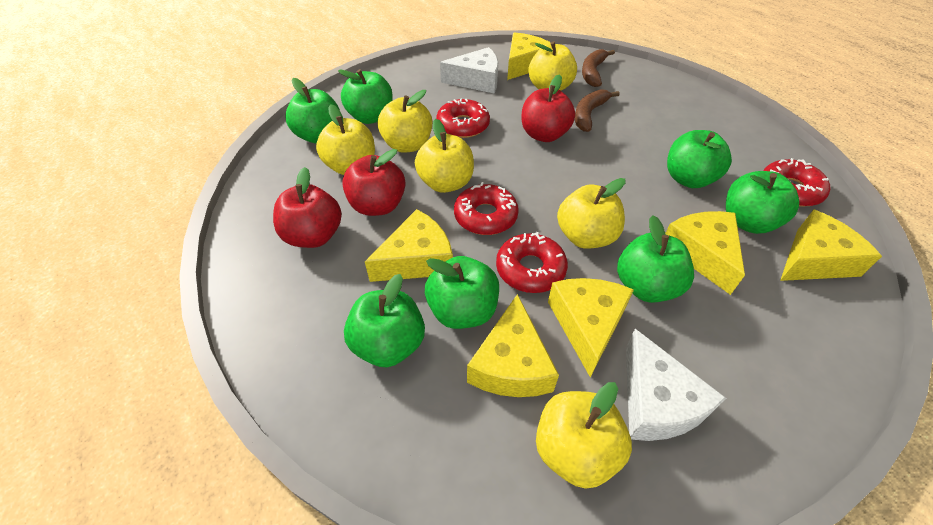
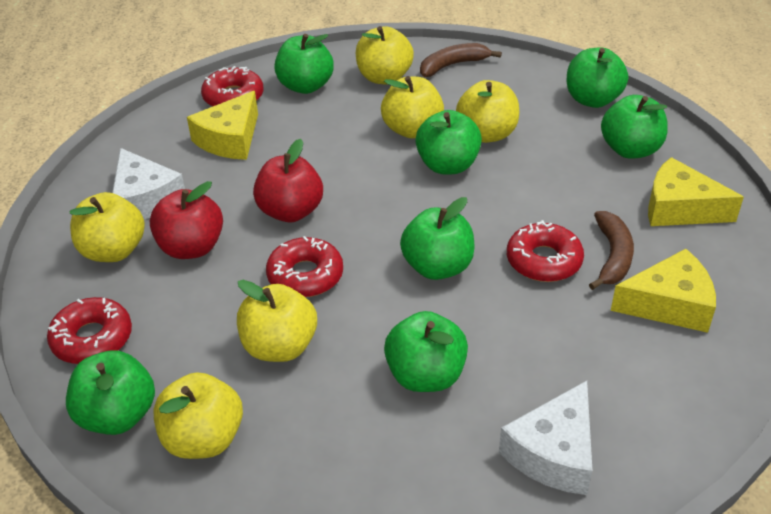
red apple: 3 -> 2
yellow cheese: 6 -> 3

